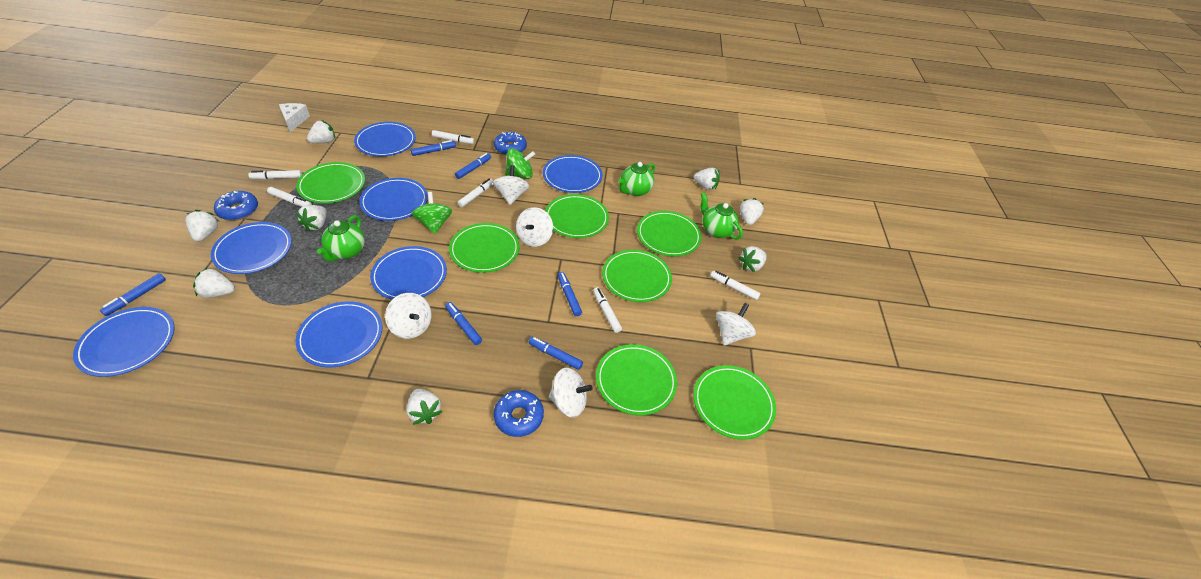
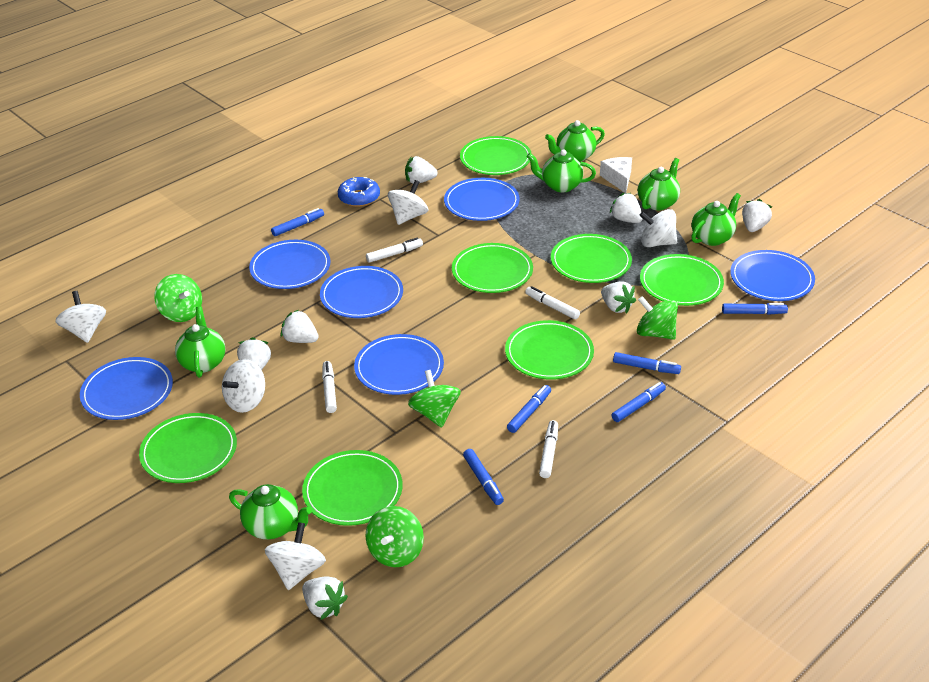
blue donut: 3 -> 1
blue plate: 7 -> 6
green spinning top: 2 -> 4
green teapot: 3 -> 6
white marker: 6 -> 4
white strawberry: 8 -> 7

